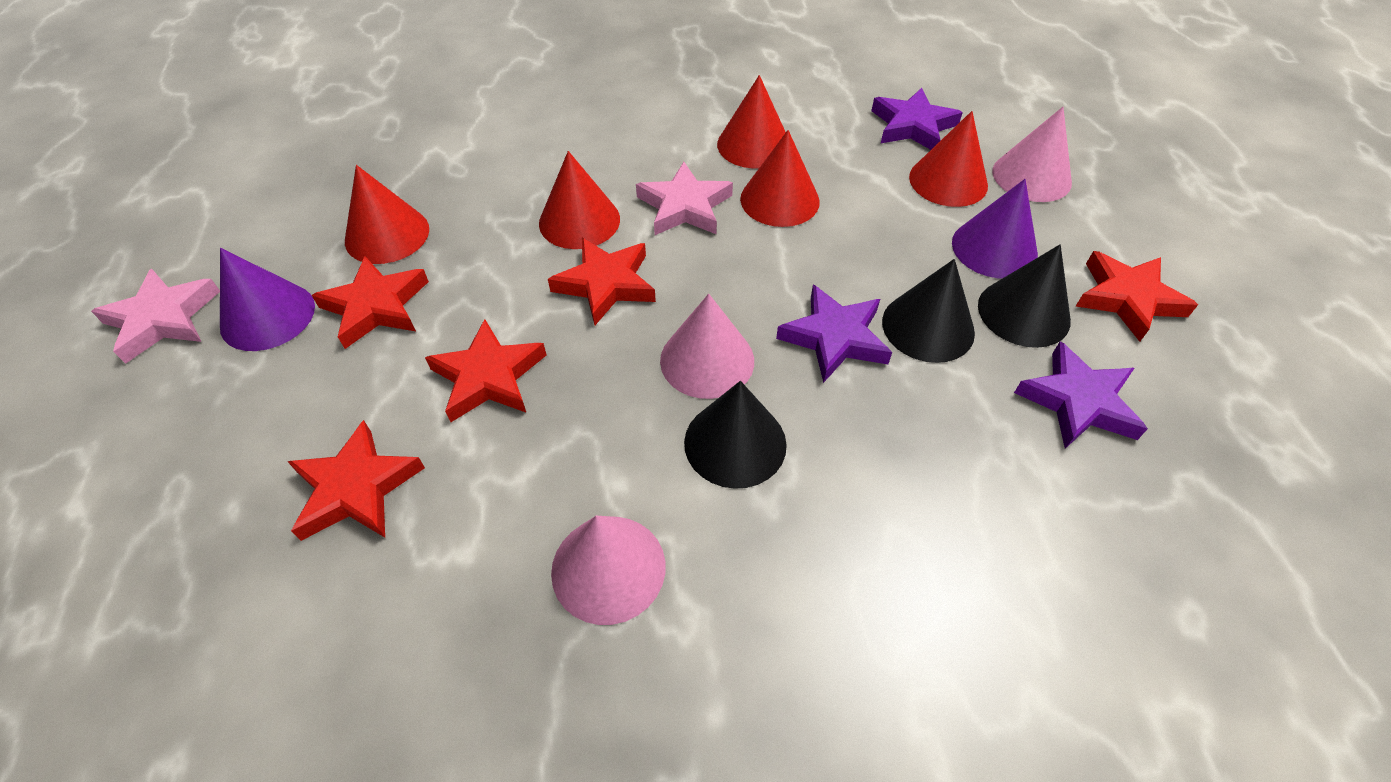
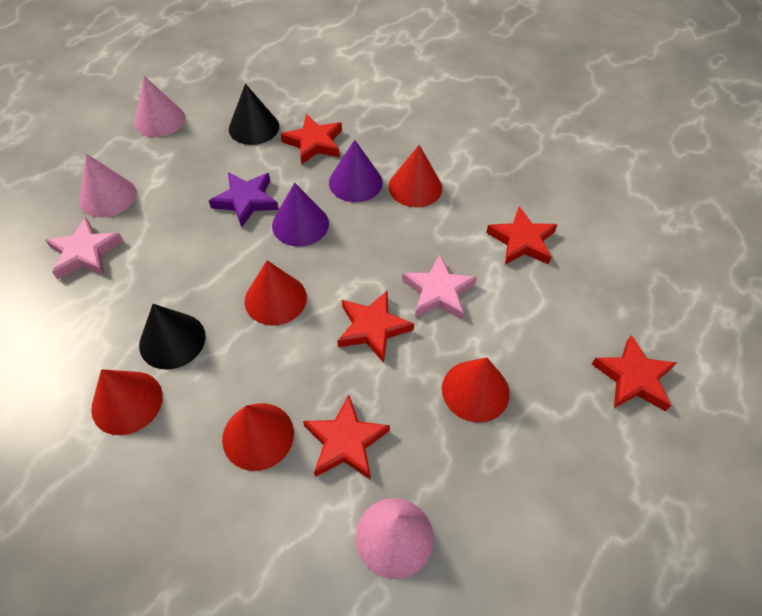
black cone: 3 -> 2
purple star: 3 -> 1

